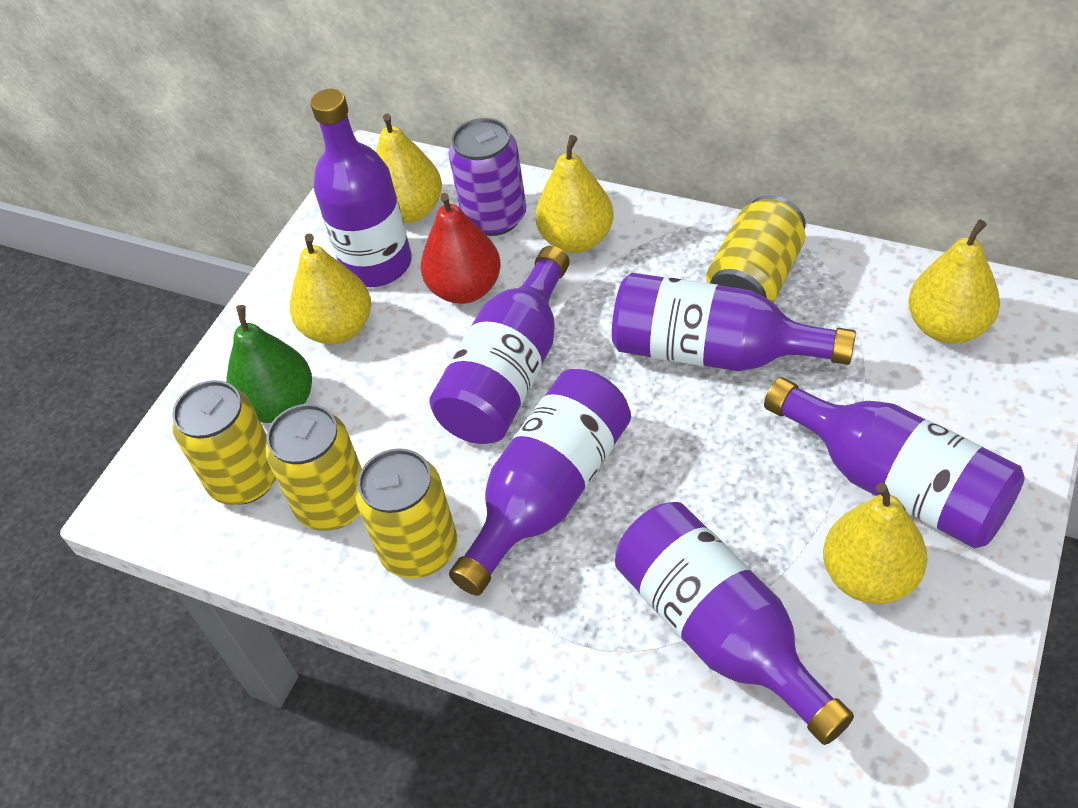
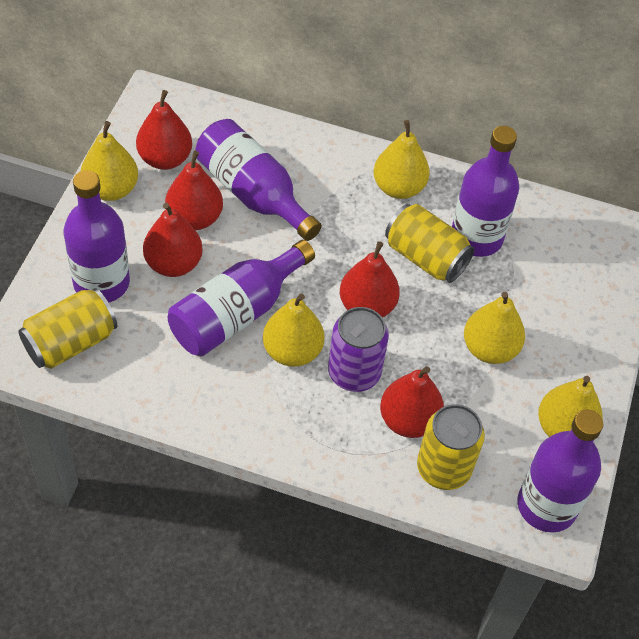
green pear: 1 -> 0
purple bottle: 6 -> 5
red pear: 1 -> 5
yellow can: 4 -> 3

